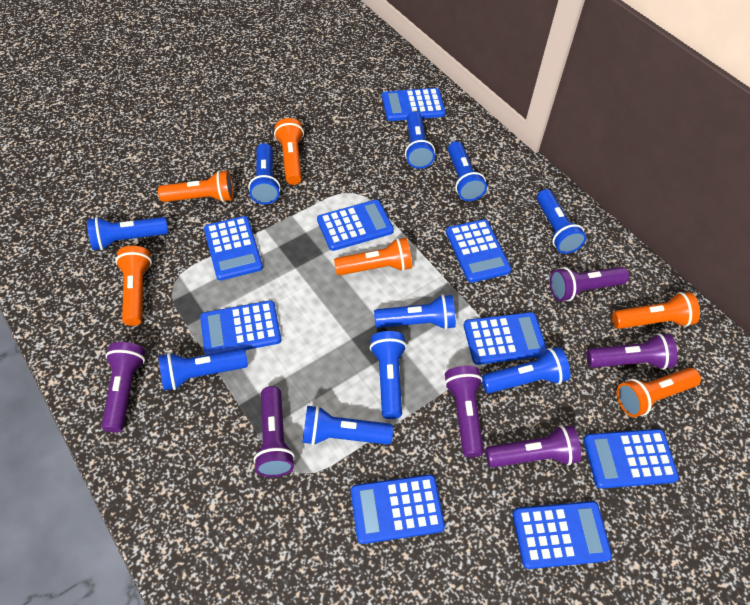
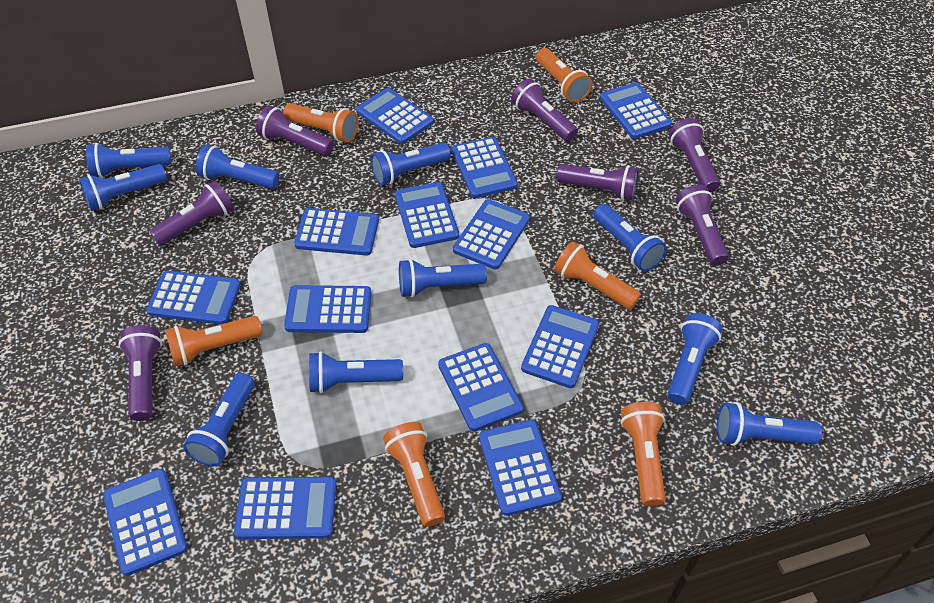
blue calculator: 9 -> 13
purple flashlight: 6 -> 7

